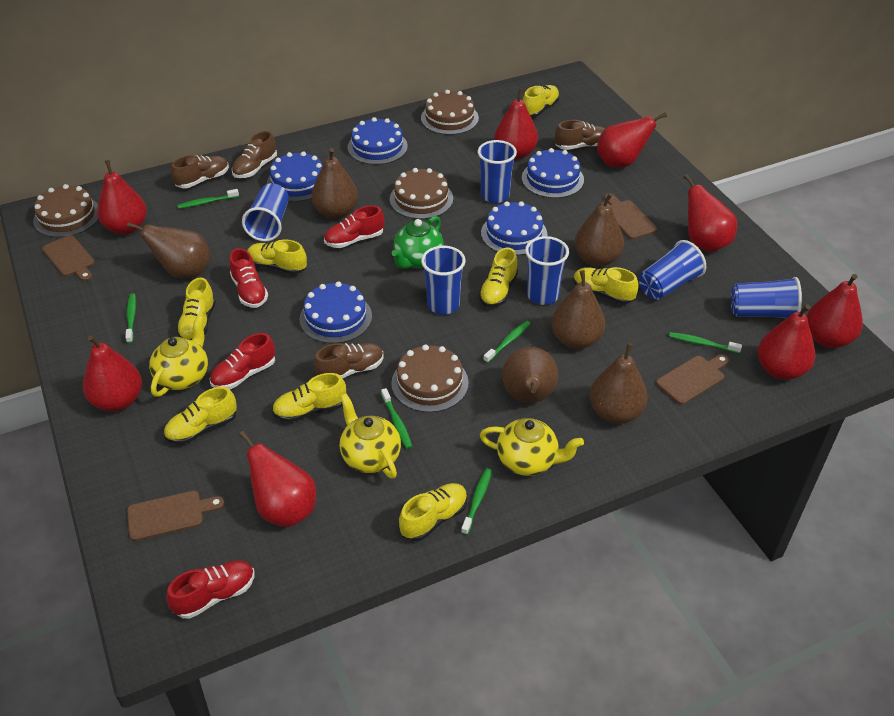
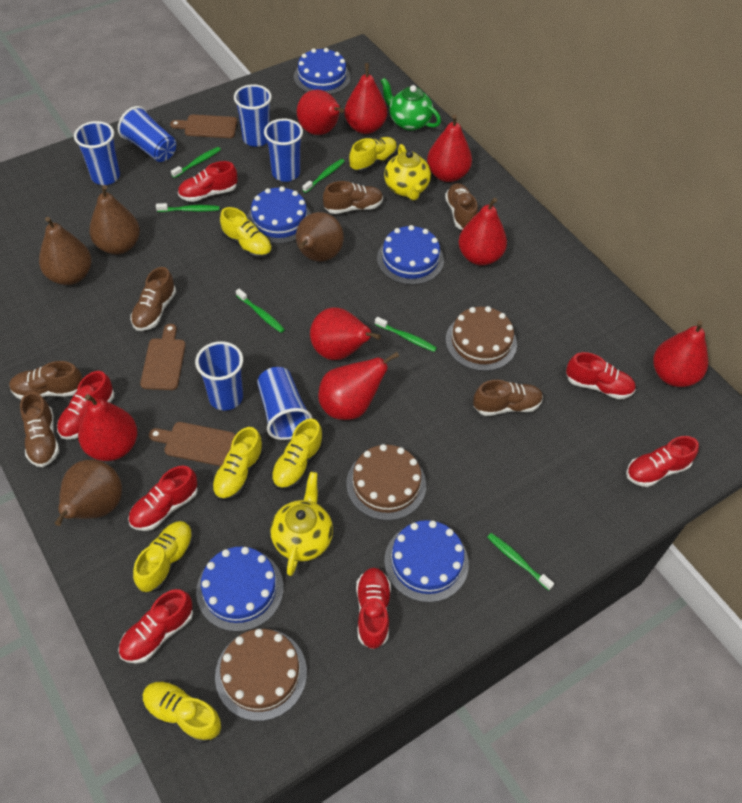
brown cake: 4 -> 3
brown cutting board: 4 -> 3
brown pear: 6 -> 4
brown shoe: 4 -> 6
red shoe: 4 -> 7
yellow shoe: 8 -> 6
yellow teapot: 3 -> 2

